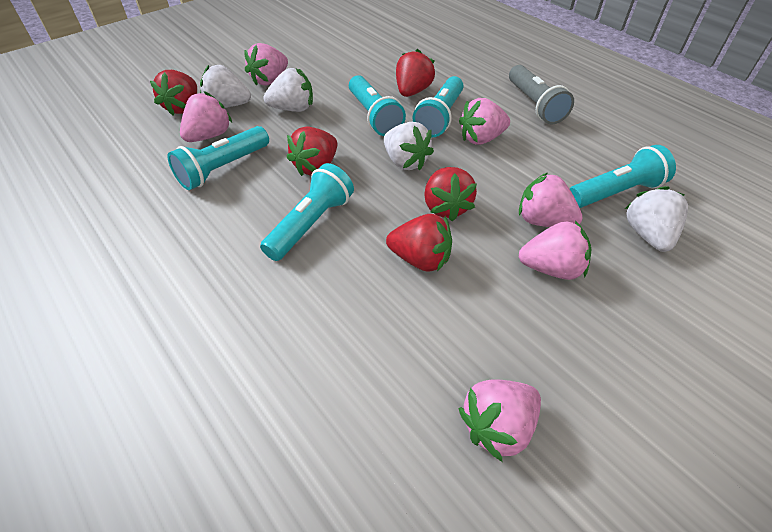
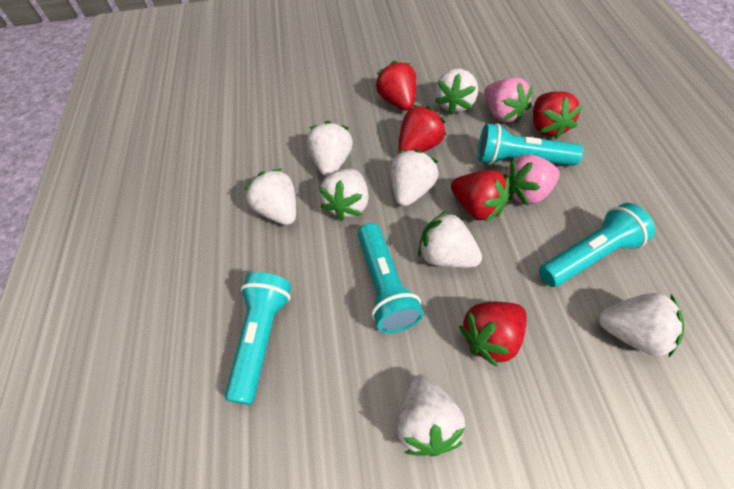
grey flashlight: 1 -> 0
pink strawberry: 6 -> 2
turquoise flashlight: 5 -> 4
white strawberry: 4 -> 8

